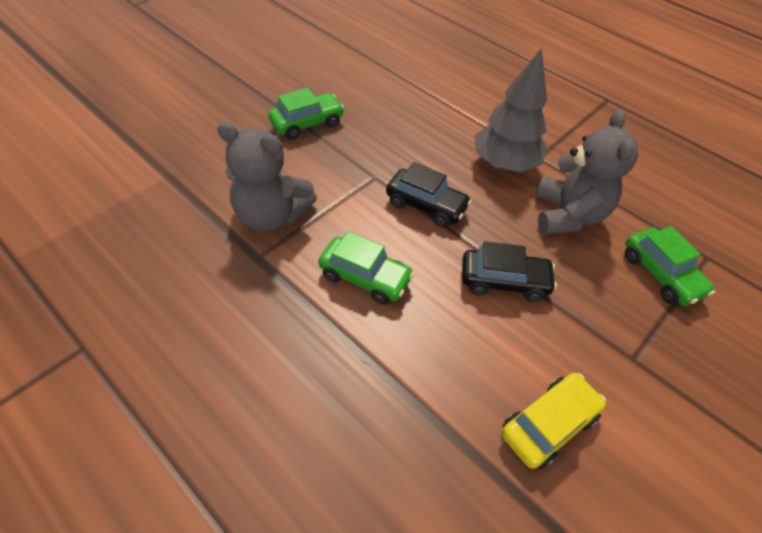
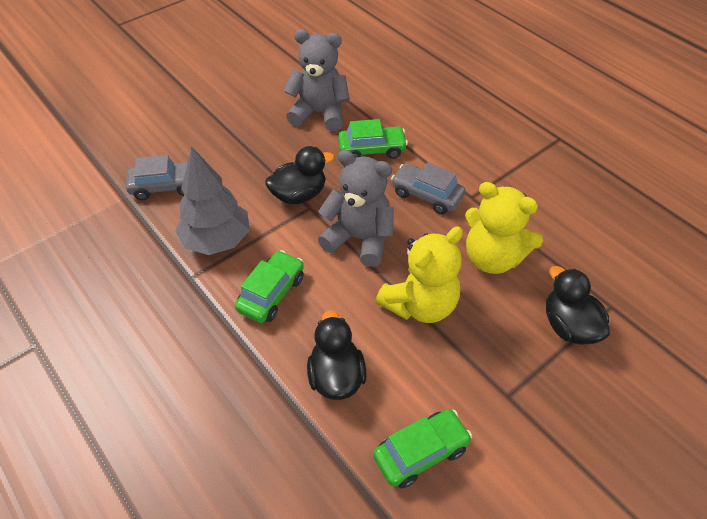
black car: 2 -> 0
black duck: 0 -> 3
grey car: 0 -> 2
yellow car: 1 -> 0
yellow teddy bear: 0 -> 2

